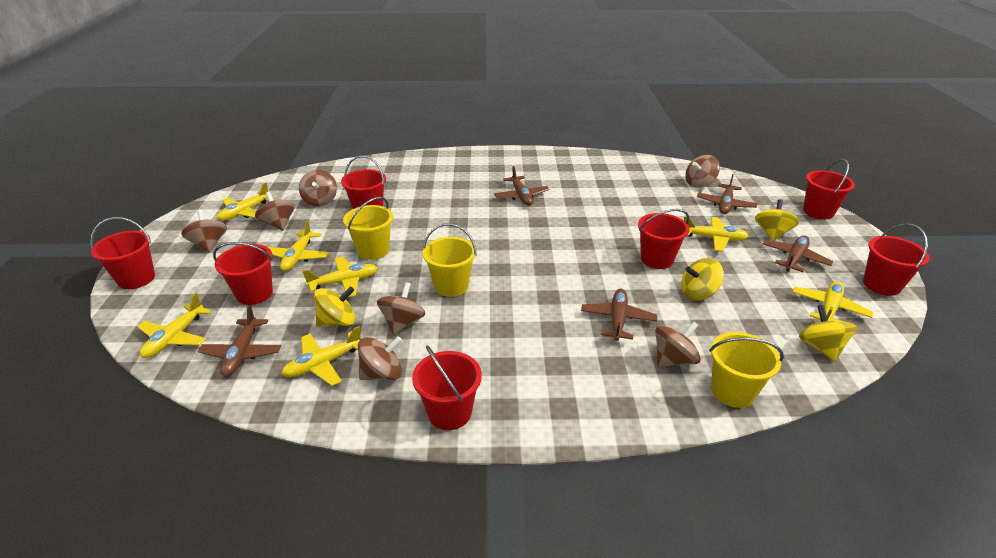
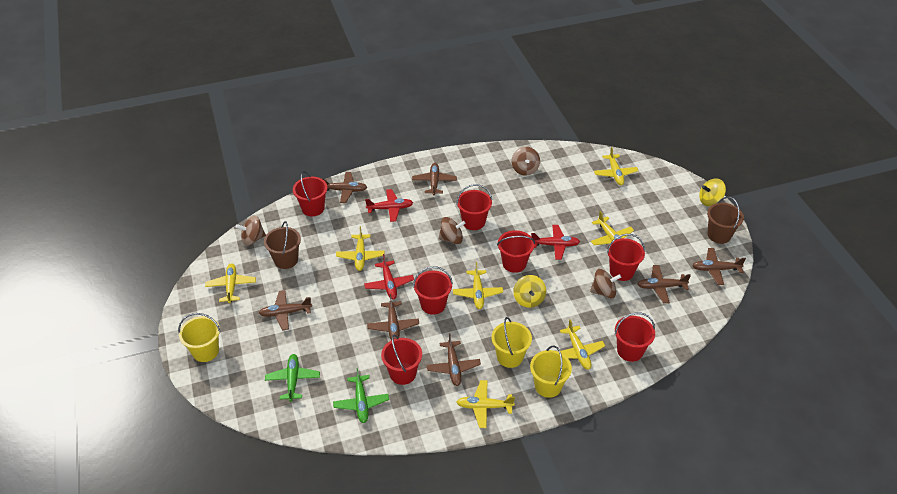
brown bucket: 0 -> 2
brown plane: 5 -> 7
brown spinning top: 7 -> 4
green plane: 0 -> 2
red plane: 0 -> 3
yellow spinning top: 4 -> 2

